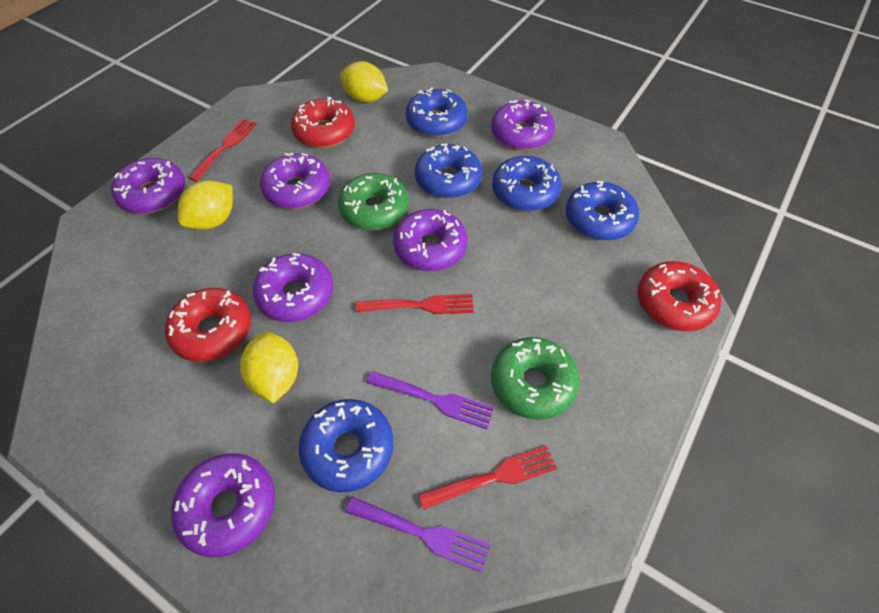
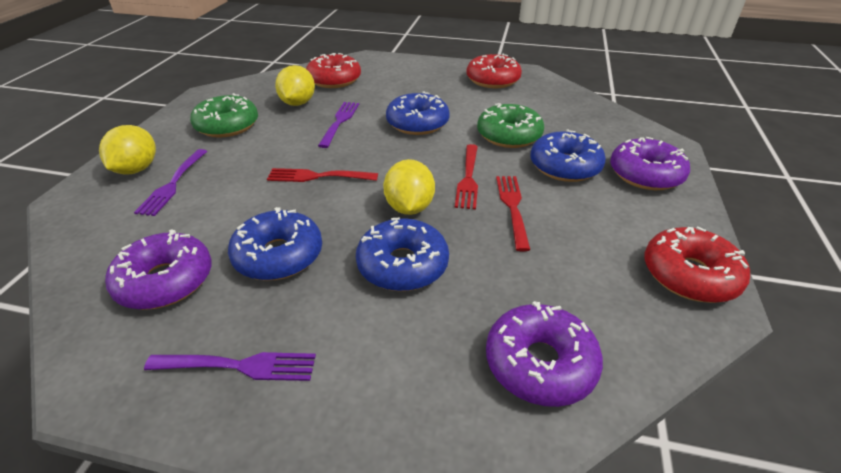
blue donut: 5 -> 4
purple donut: 6 -> 3
purple fork: 2 -> 3

